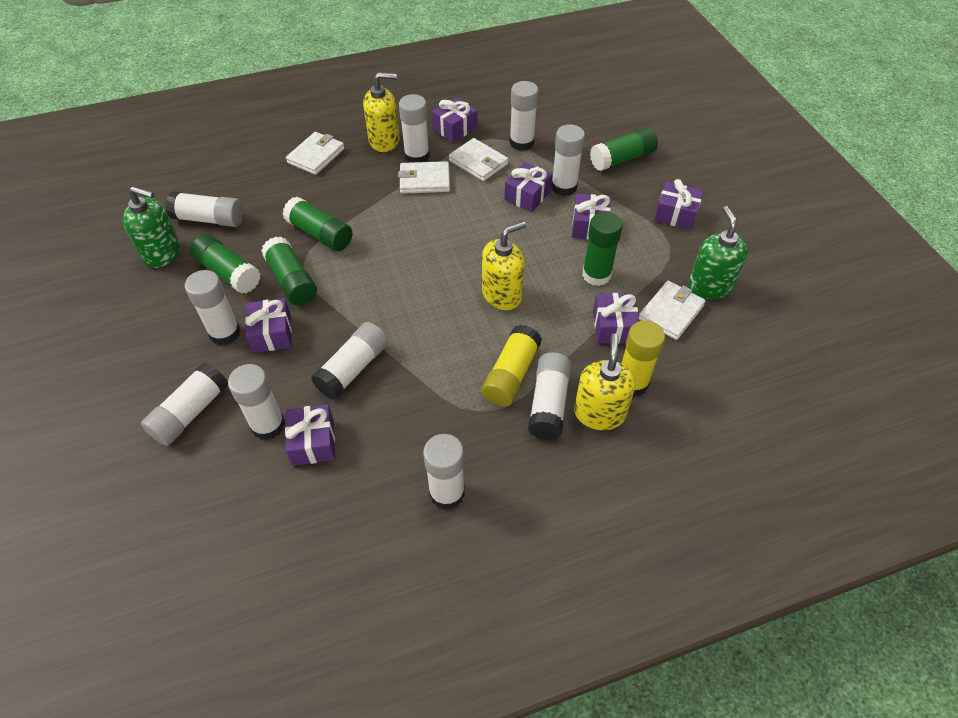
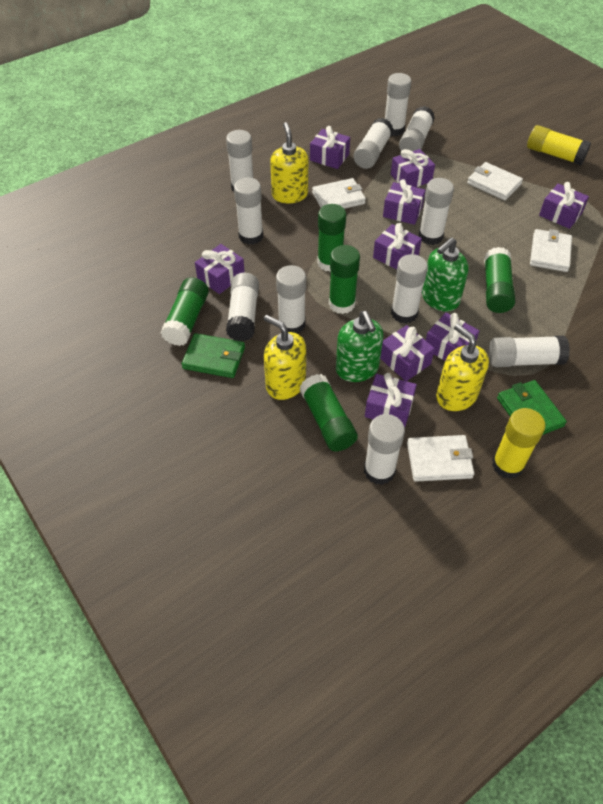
green wallet: 0 -> 2
purple gift: 7 -> 9
white glue stick: 10 -> 11

